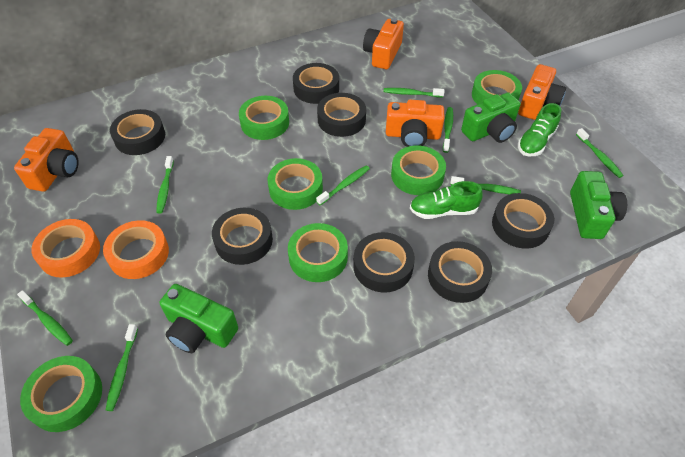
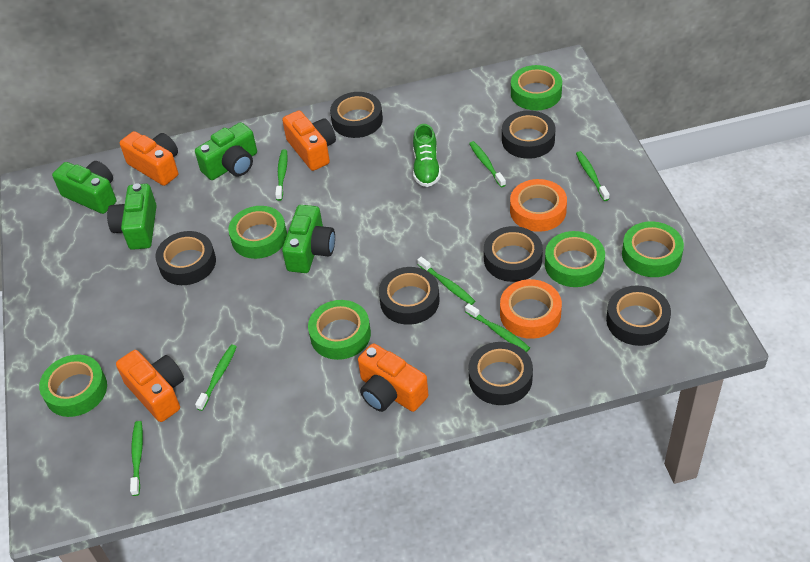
green camera: 3 -> 4
green shoe: 2 -> 1
green toothbrush: 8 -> 7

